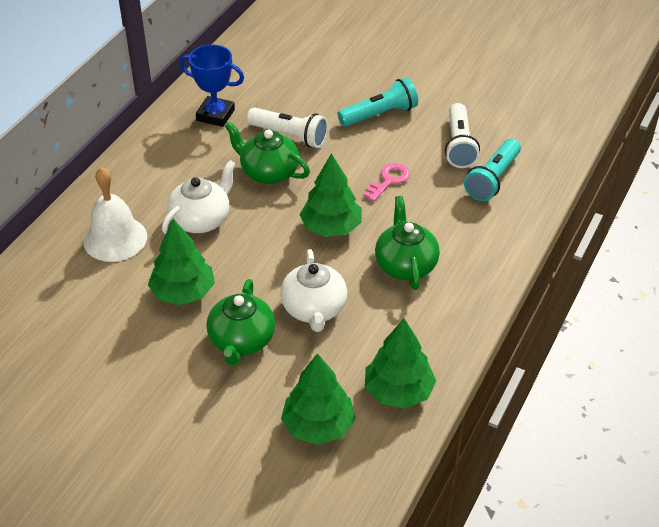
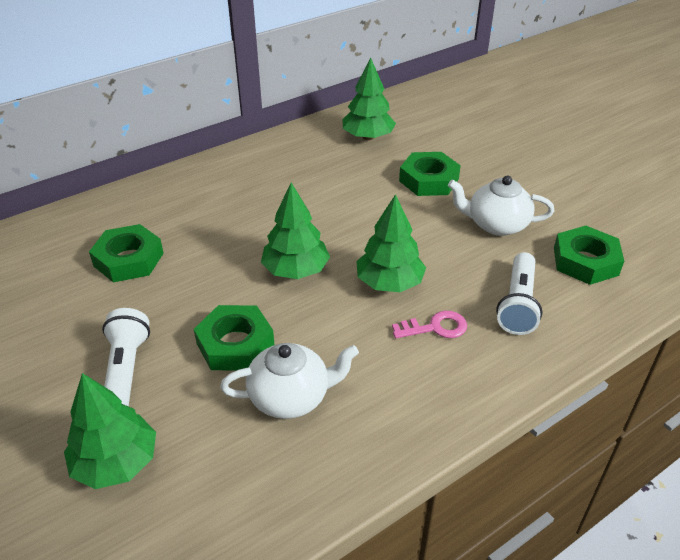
blue trophy: 1 -> 0
green nut: 0 -> 4
green teapot: 3 -> 0
turquoise flashlight: 2 -> 0
white bell: 1 -> 0

